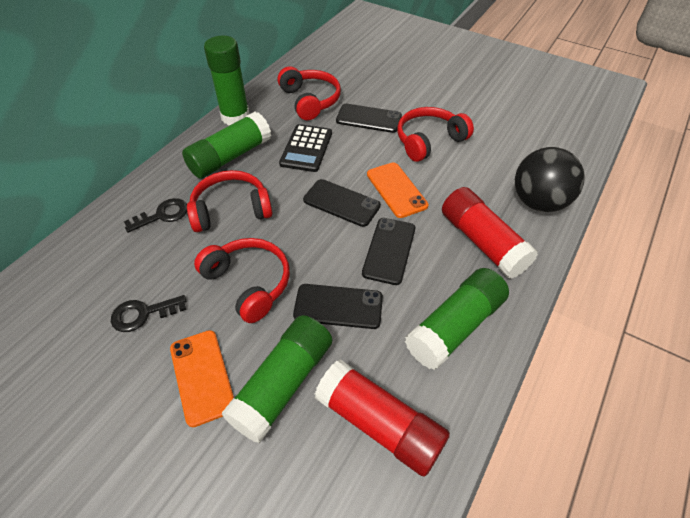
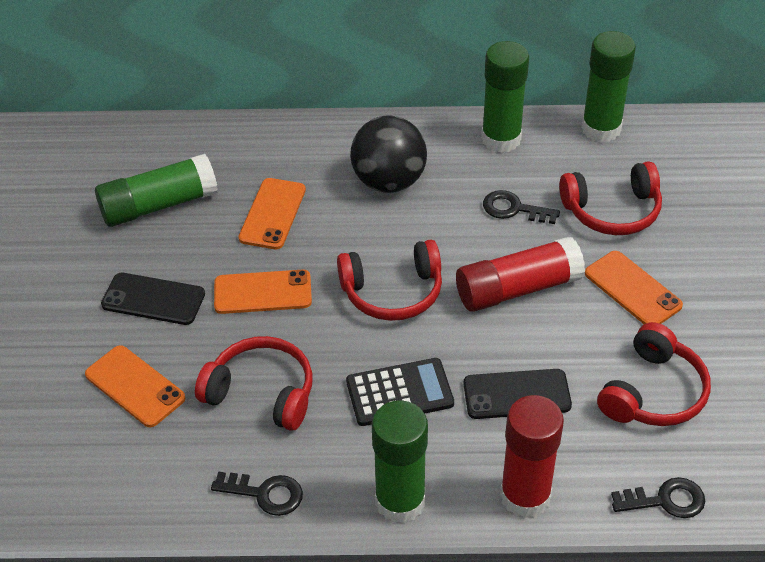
black key: 2 -> 3
black phone: 4 -> 2
orange phone: 2 -> 4

